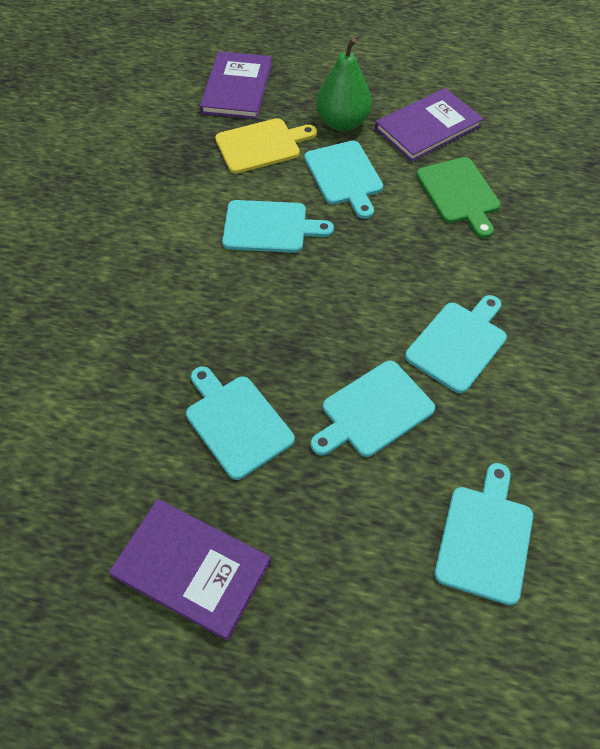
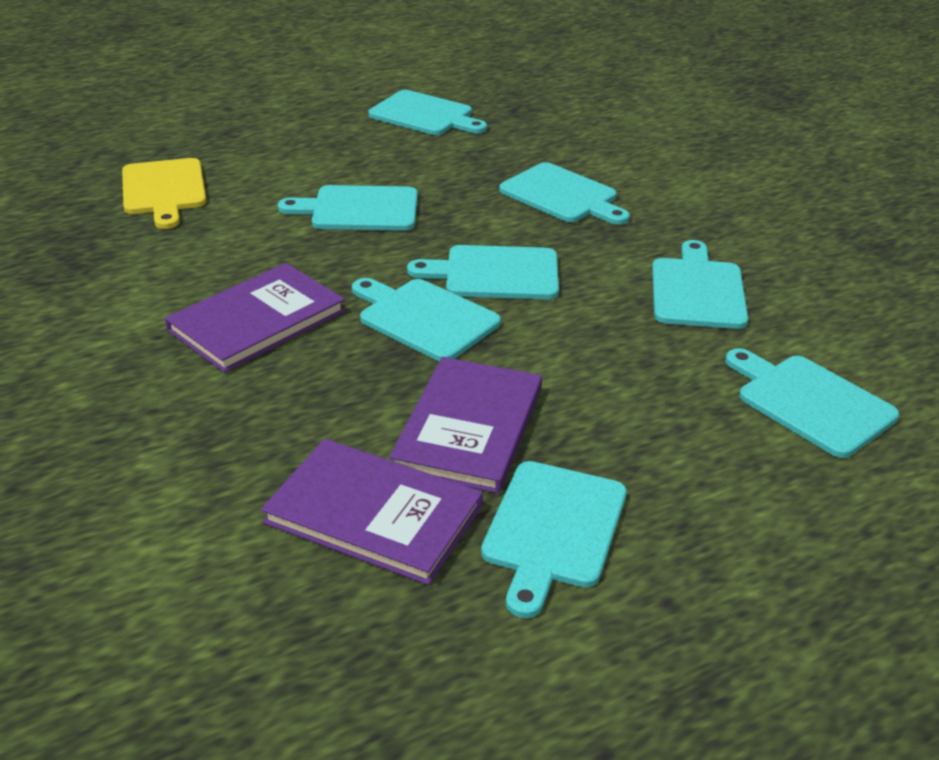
green cutting board: 1 -> 0
green pear: 1 -> 0
turquoise cutting board: 6 -> 8

